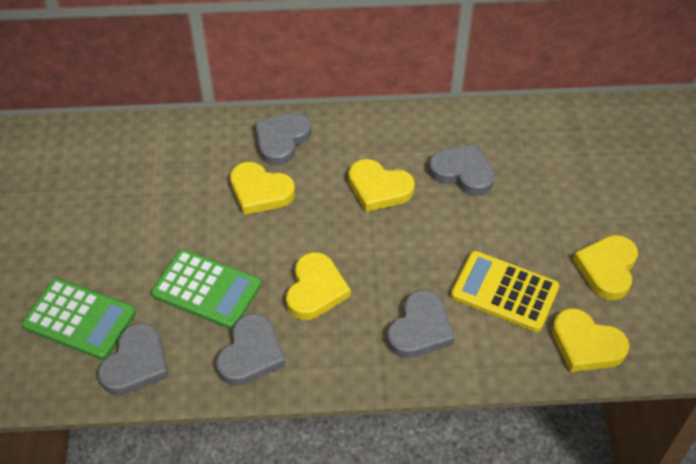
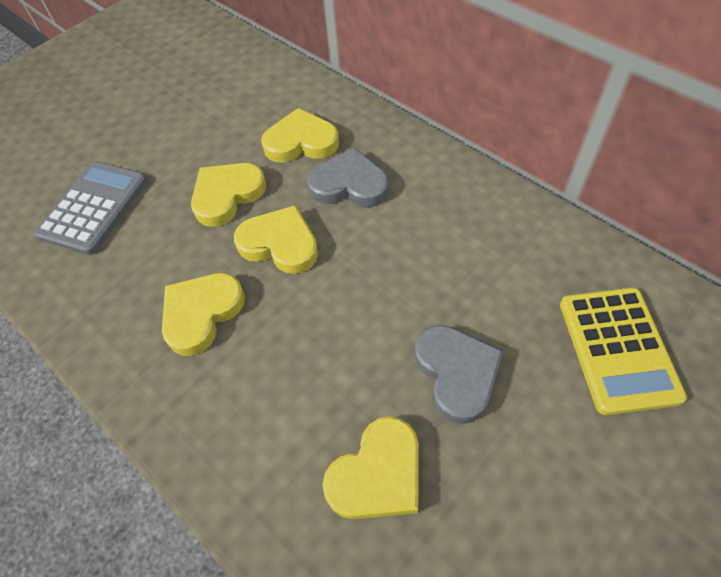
green calculator: 2 -> 0
grey calculator: 0 -> 1
grey heart: 5 -> 2

